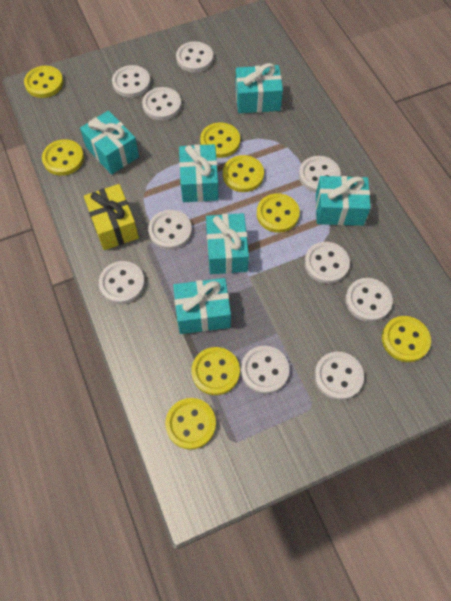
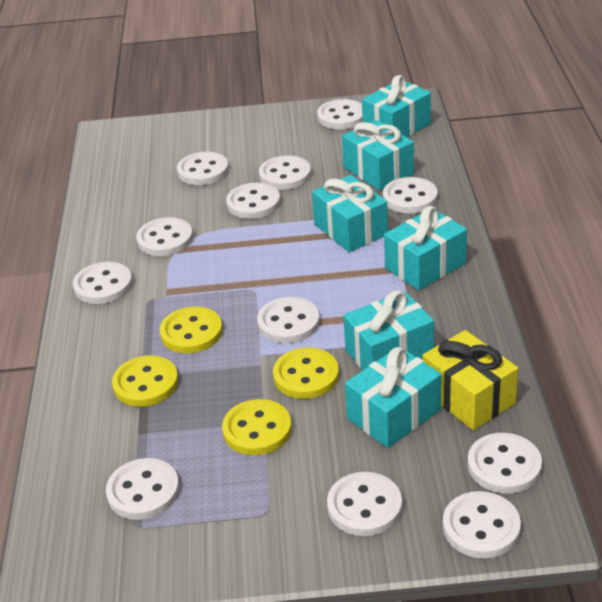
white button: 10 -> 12
yellow button: 8 -> 4

